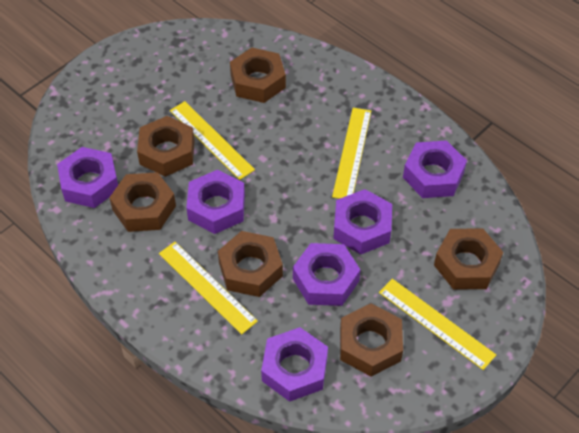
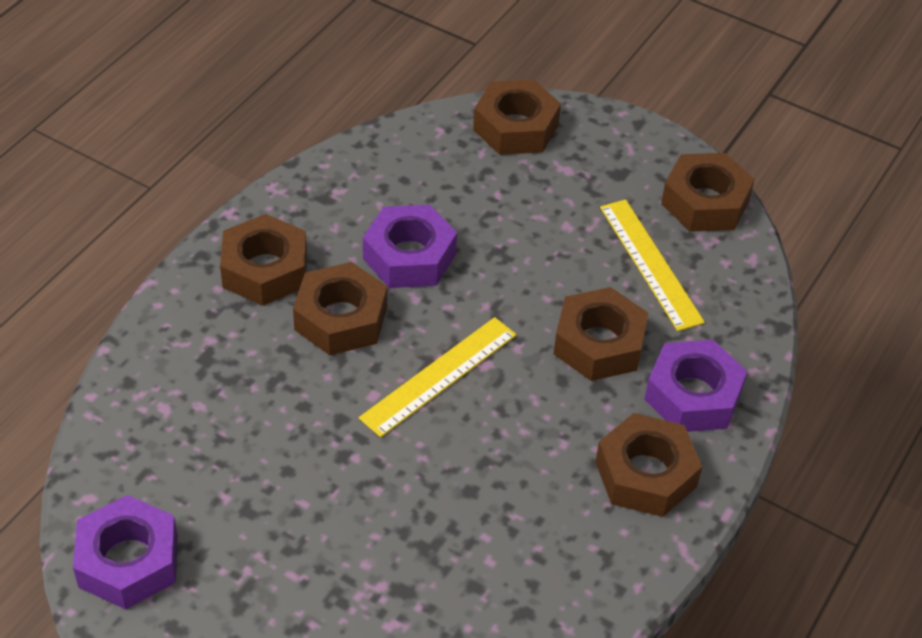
purple nut: 6 -> 3
yellow ruler: 4 -> 2

